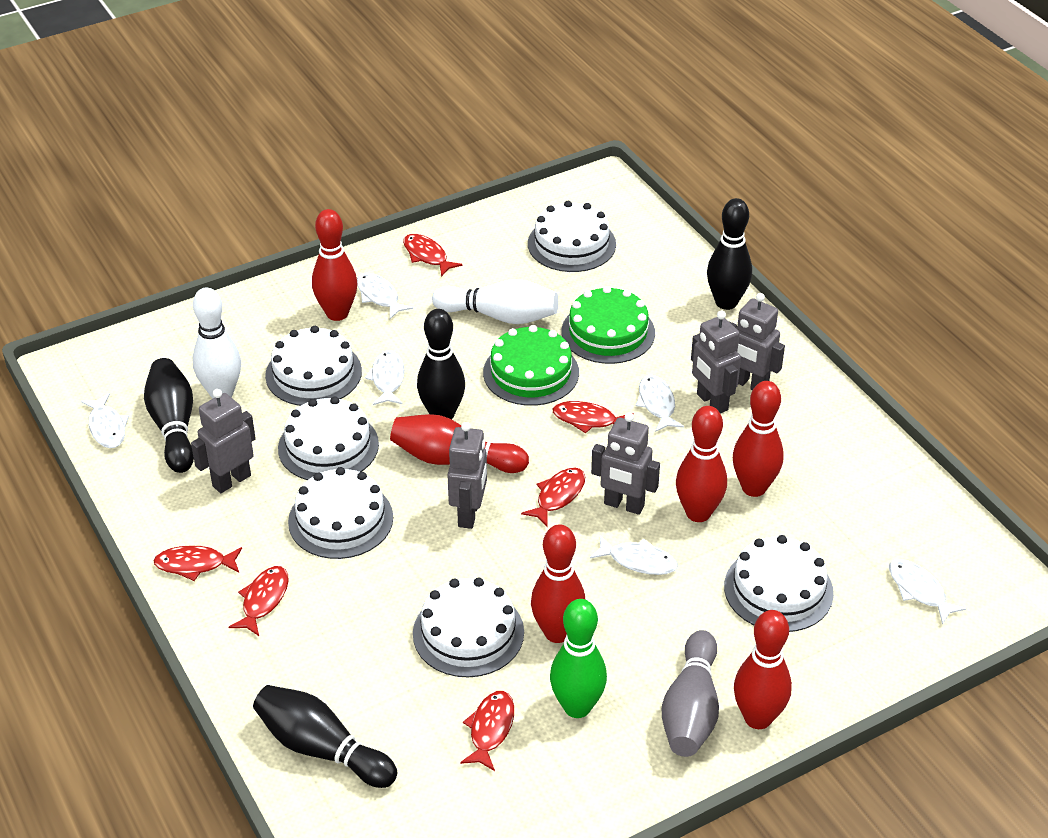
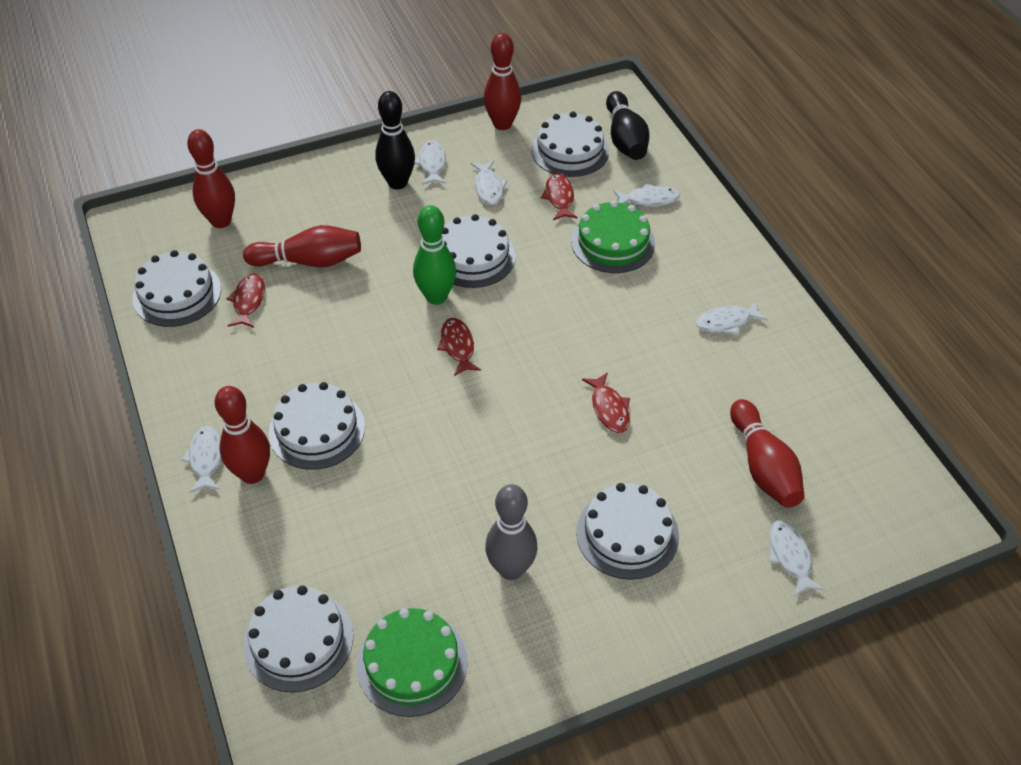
black bowling pin: 4 -> 2
grey robot: 5 -> 0
red bowling pin: 6 -> 5
red fish: 6 -> 4
white bowling pin: 2 -> 0

